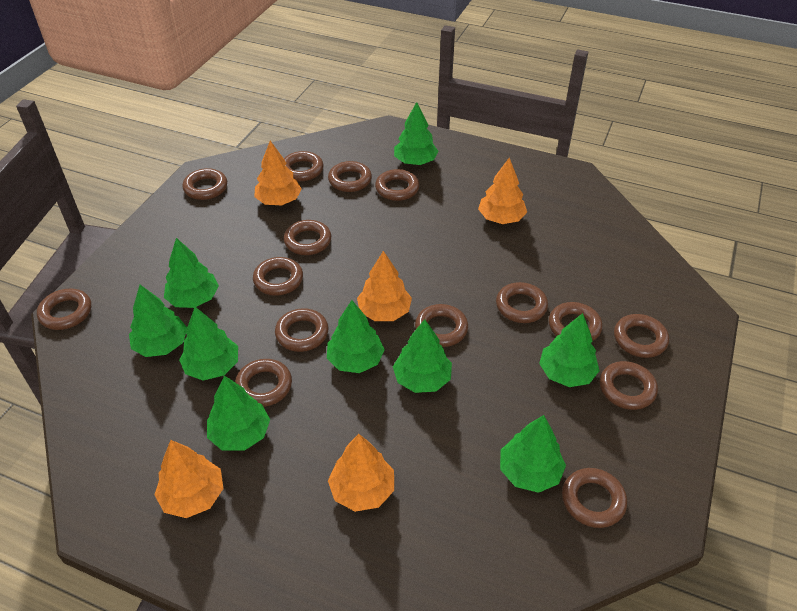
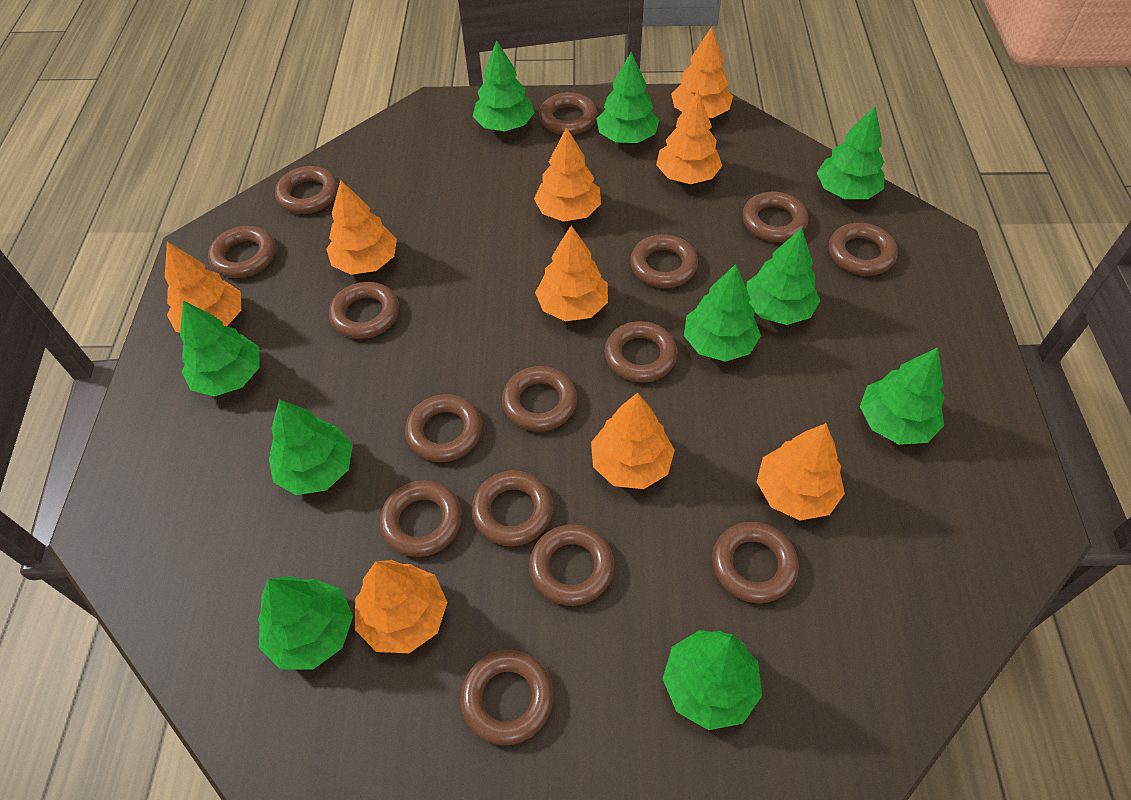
green tree: 9 -> 10
orange tree: 5 -> 9

